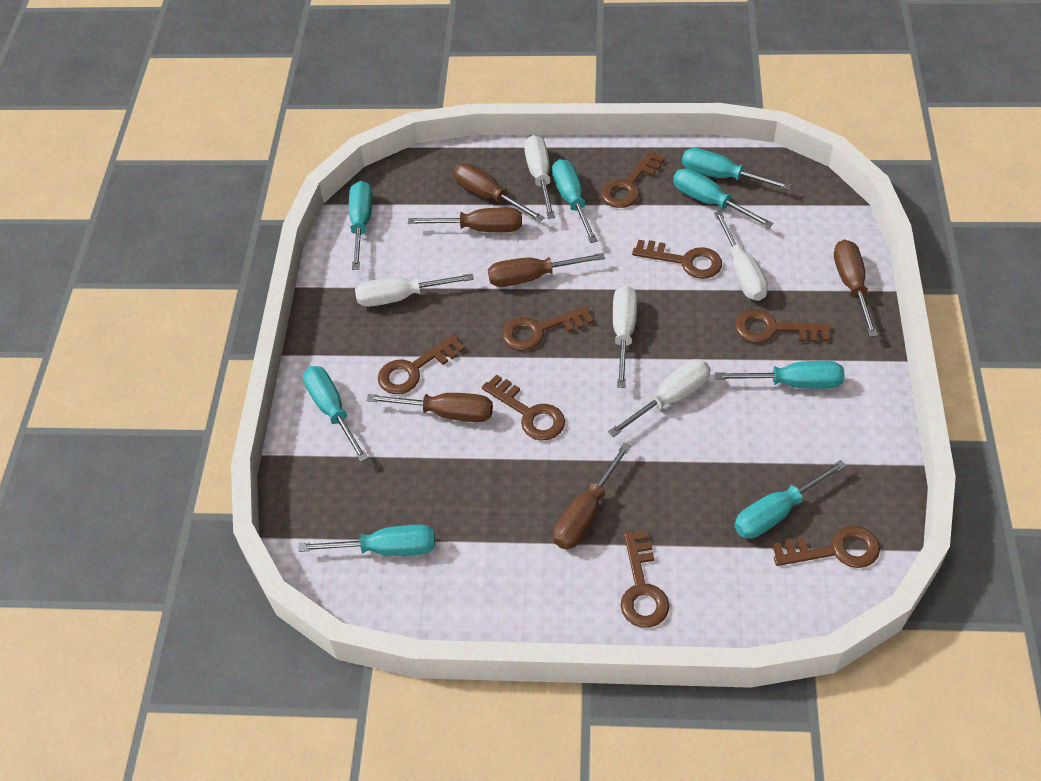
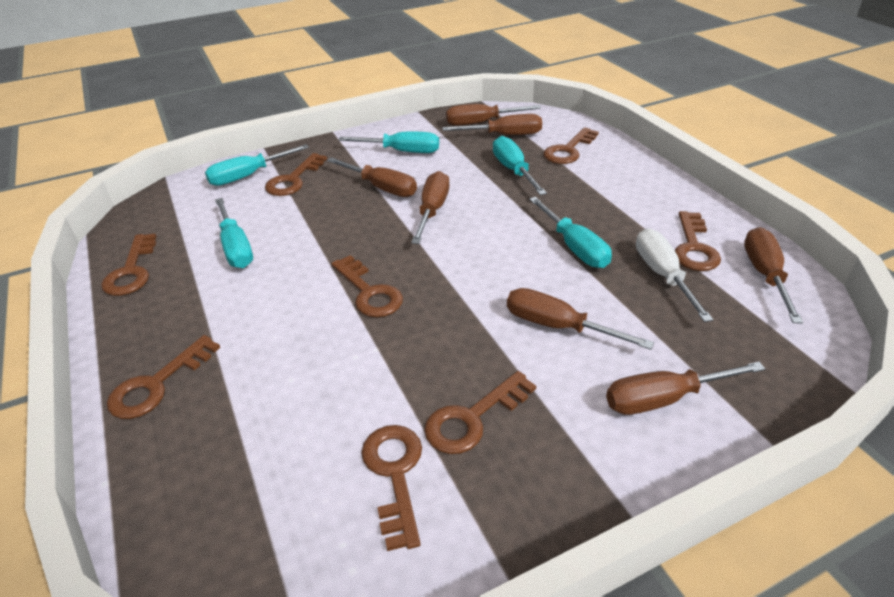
brown screwdriver: 6 -> 7
turquoise screwdriver: 8 -> 5
white screwdriver: 5 -> 1

